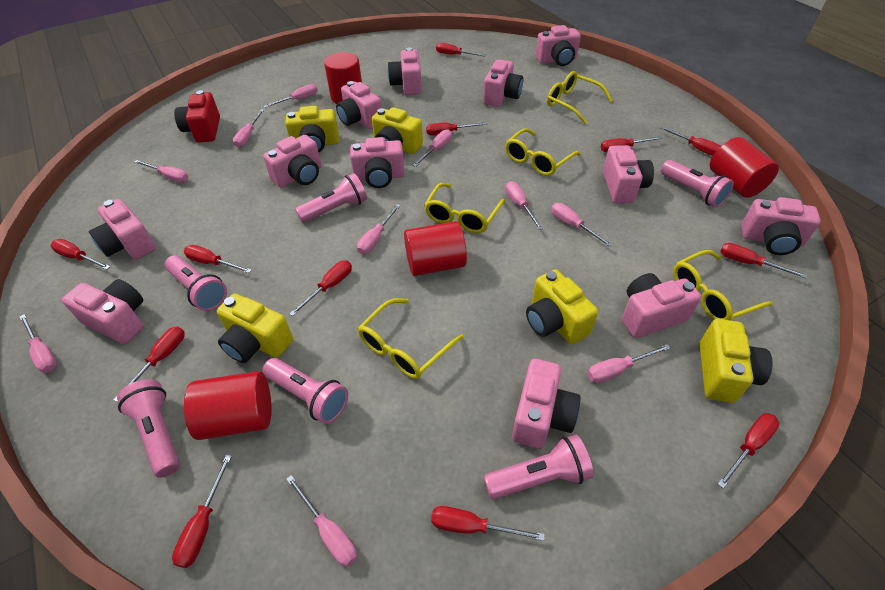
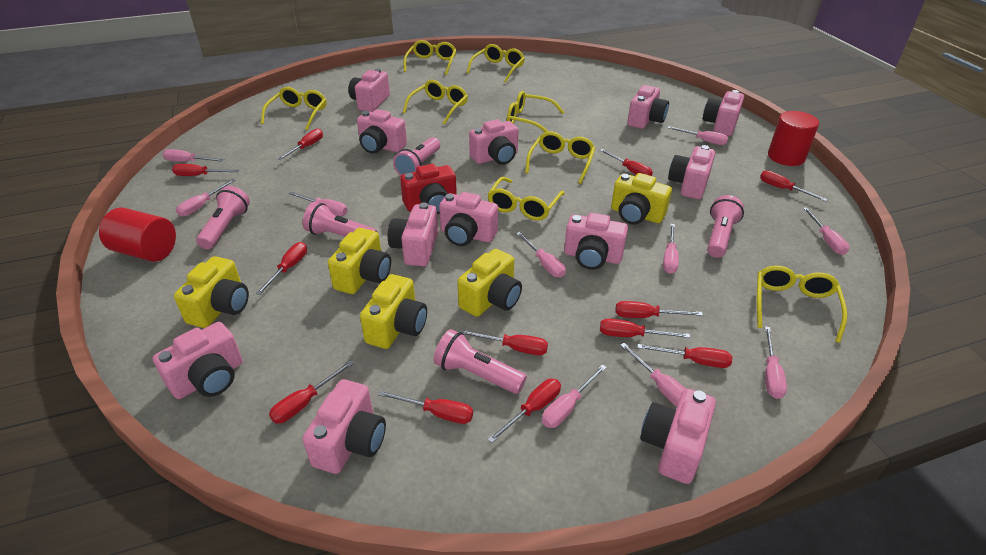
pink flashlight: 6 -> 5
red cylinder: 4 -> 2
yellow glasses: 5 -> 8

